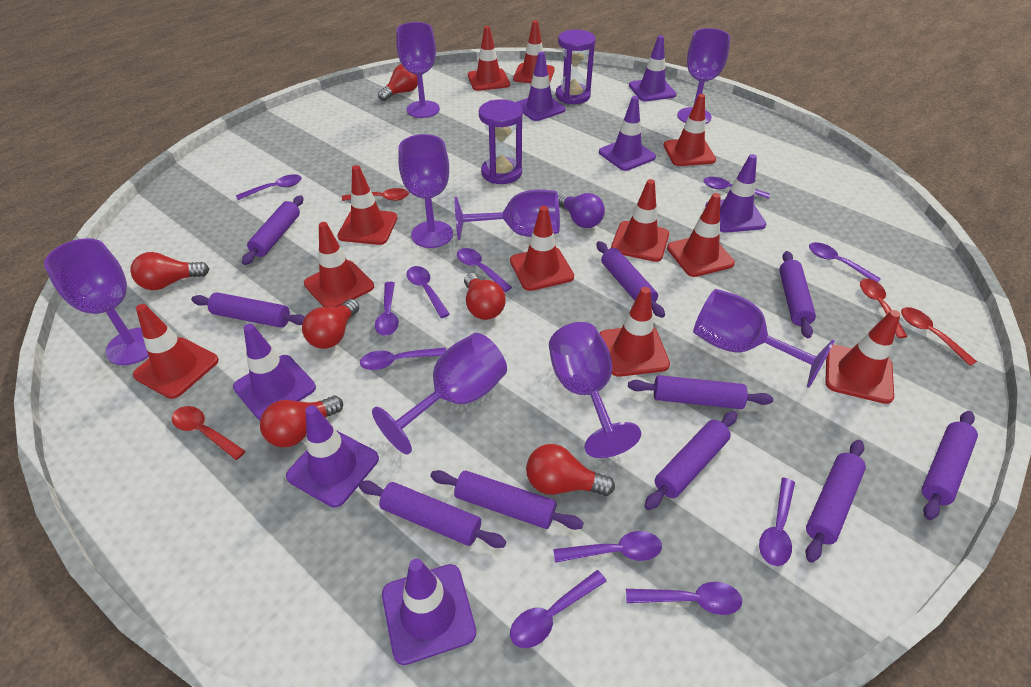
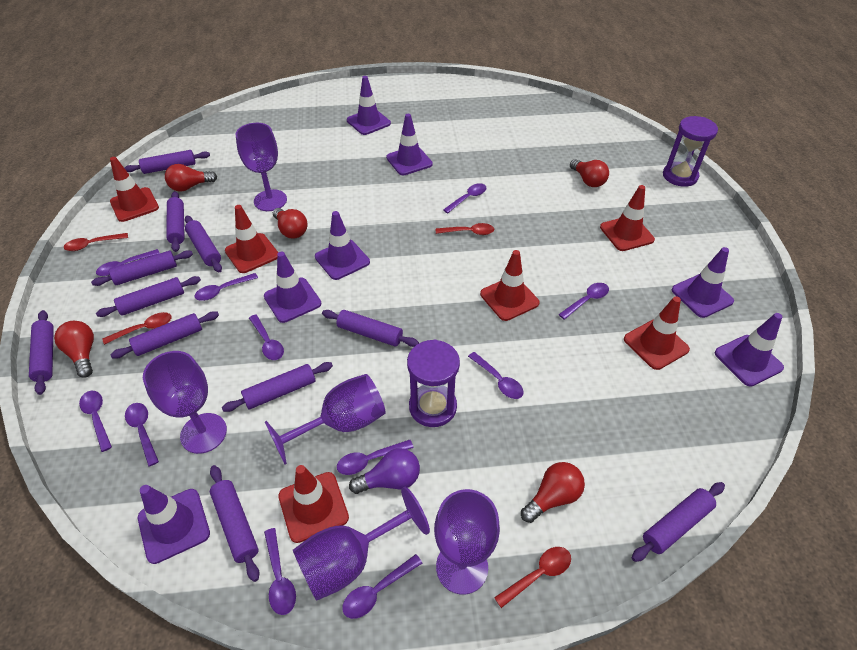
purple goblet: 8 -> 5
purple rolling pin: 10 -> 11
red light bulb: 6 -> 5
red traffic cone: 11 -> 6

